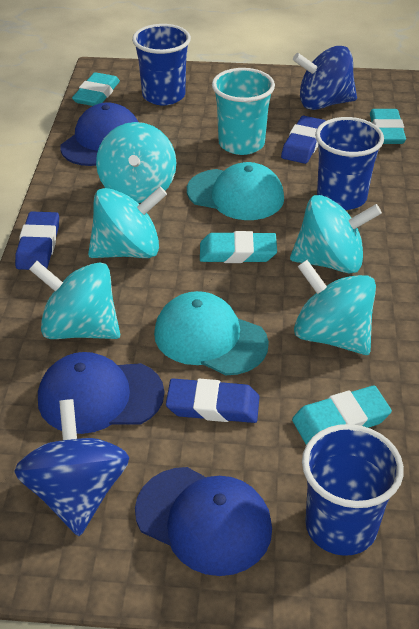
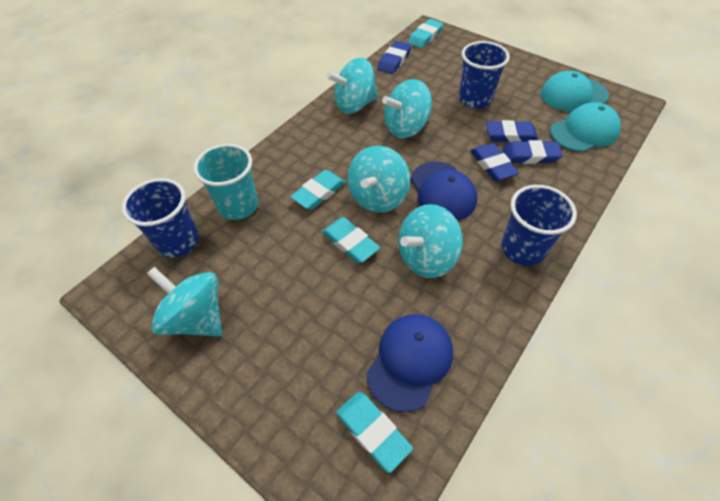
blue cap: 3 -> 2
blue eraser: 3 -> 4
blue spinning top: 2 -> 0

